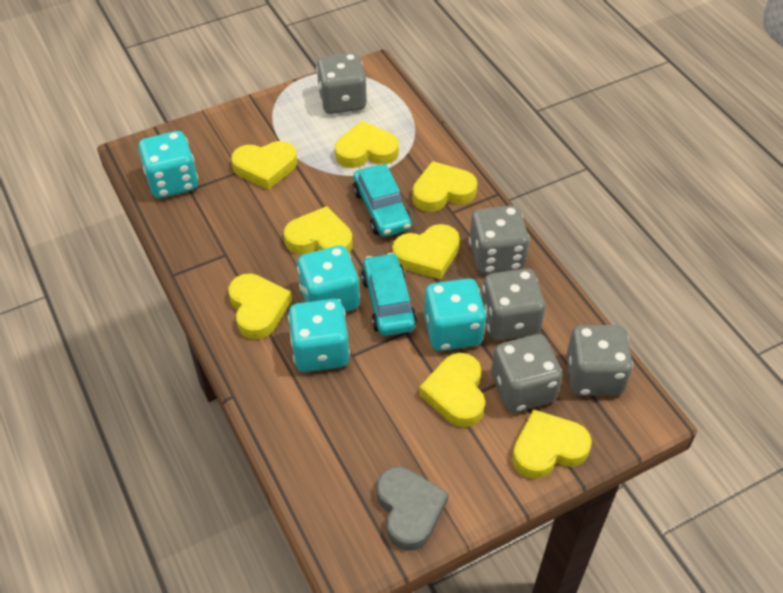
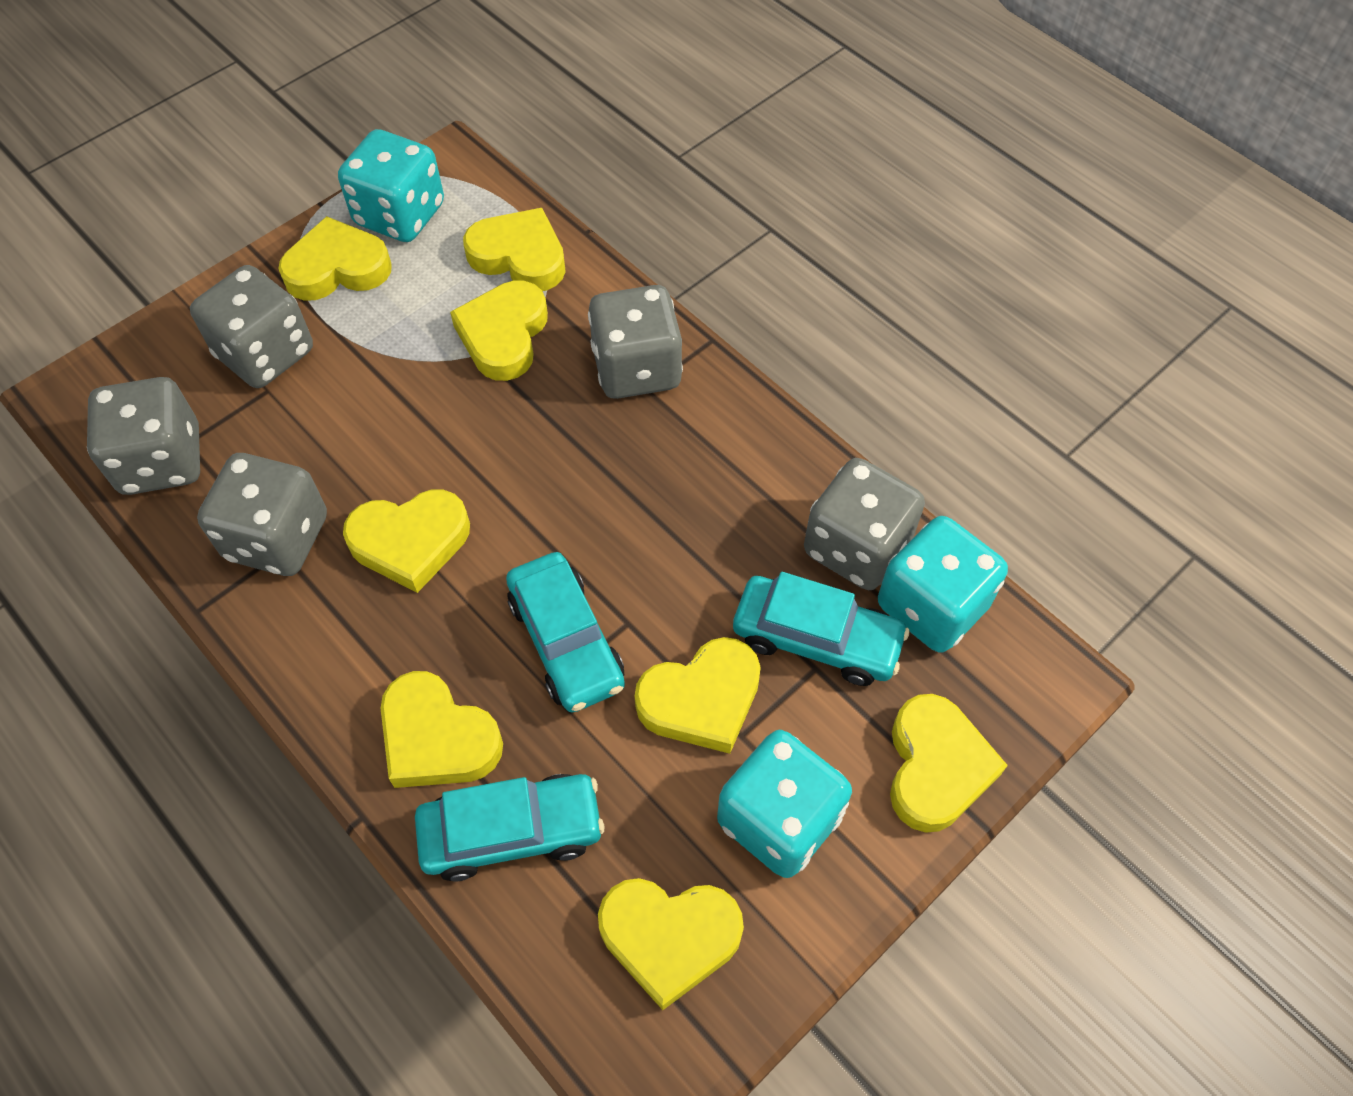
grey heart: 1 -> 0
turquoise car: 2 -> 3
turquoise dice: 4 -> 3

